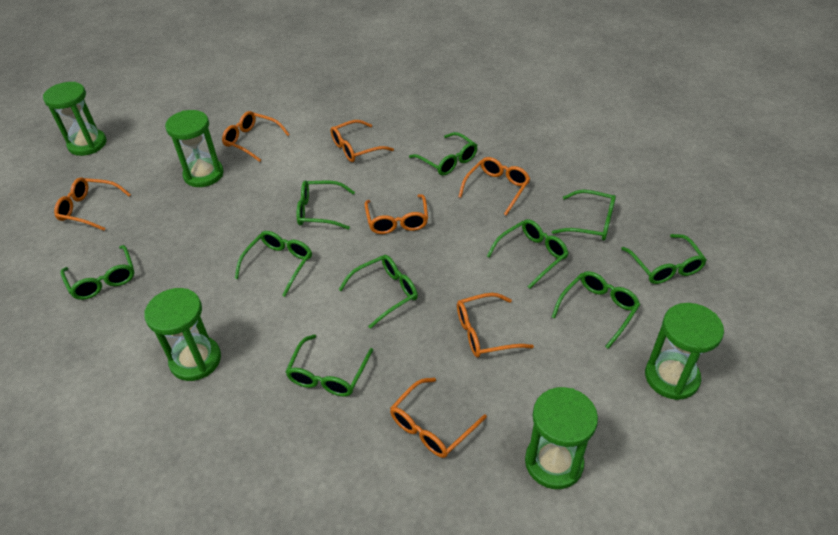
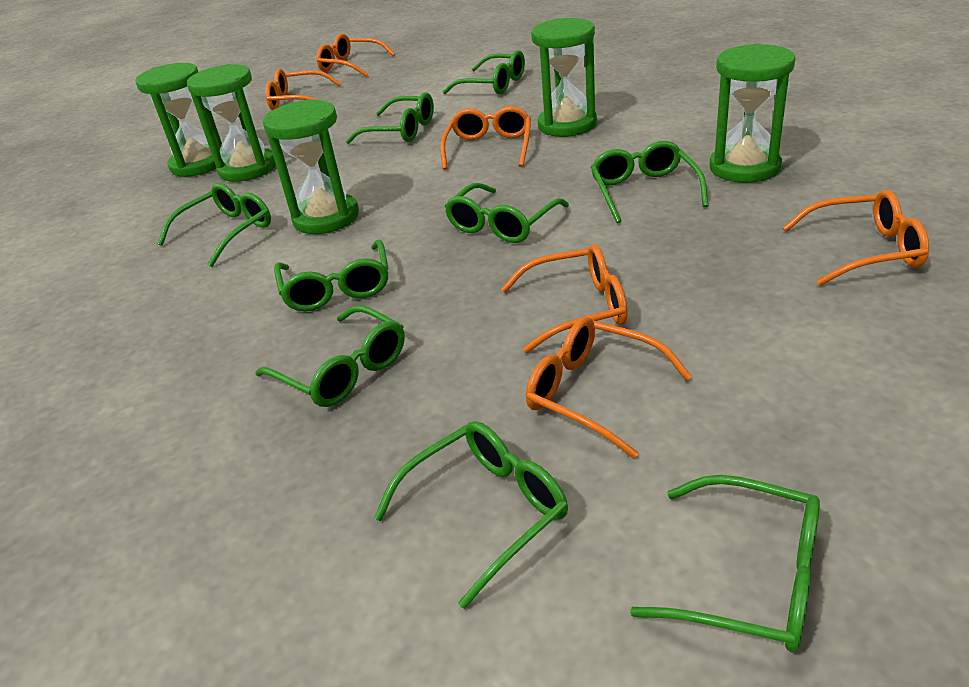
green glasses: 10 -> 9
orange glasses: 7 -> 6

